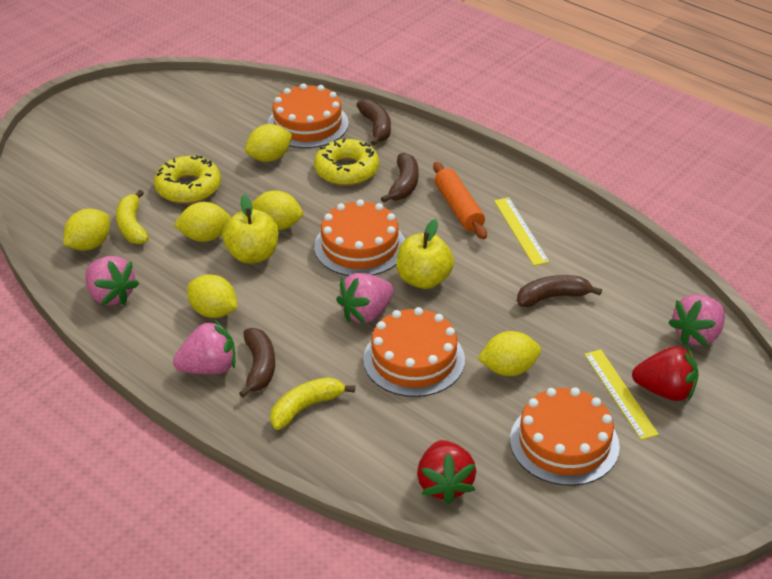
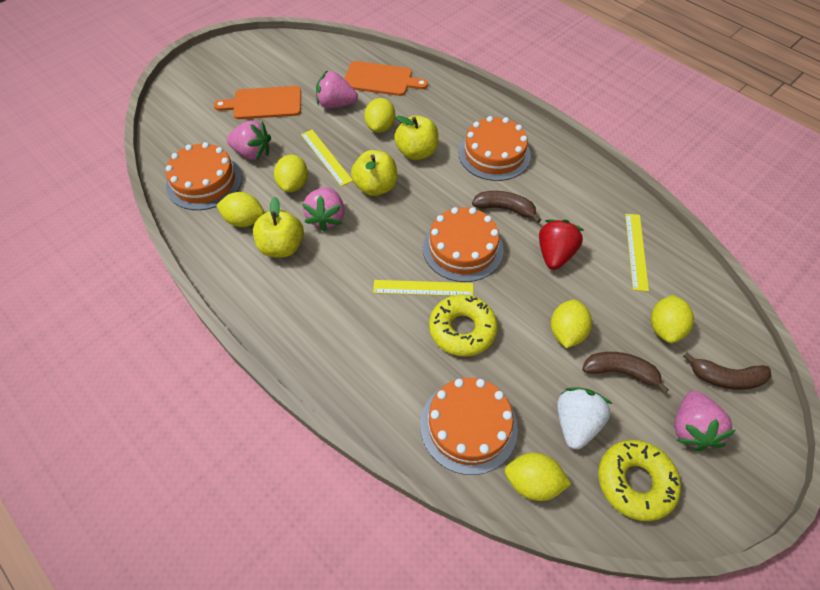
brown banana: 4 -> 3
orange cutting board: 0 -> 2
orange rolling pin: 1 -> 0
red strawberry: 2 -> 1
white strawberry: 0 -> 1
yellow apple: 2 -> 3
yellow banana: 2 -> 0
yellow ruler: 2 -> 3

